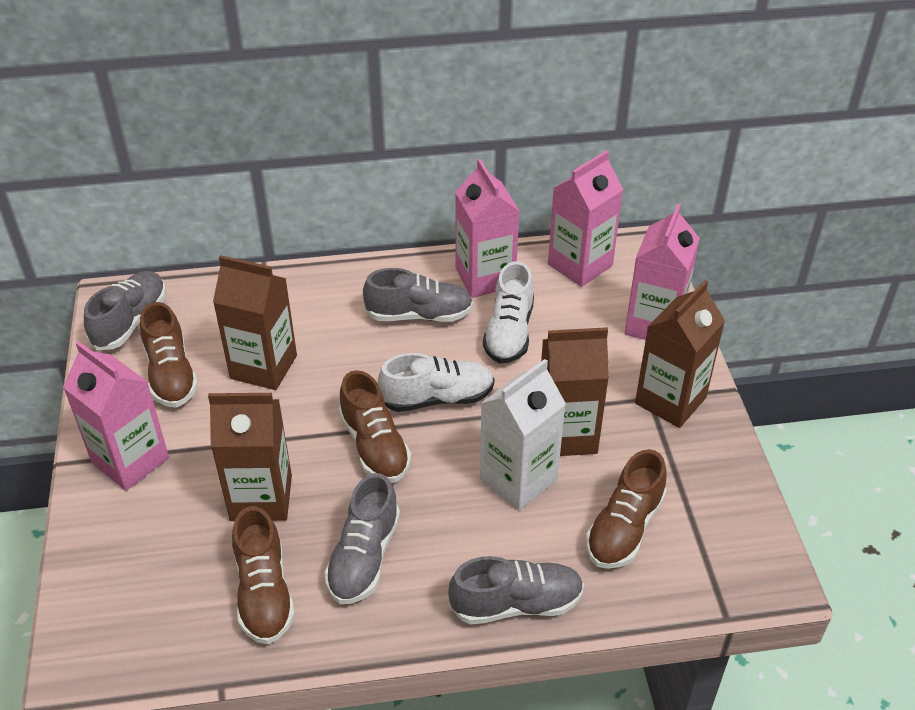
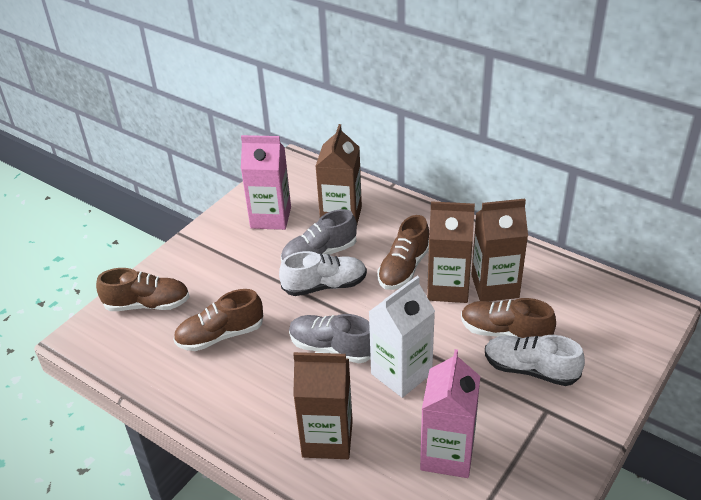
grey shoe: 4 -> 2
pink carton: 4 -> 2

